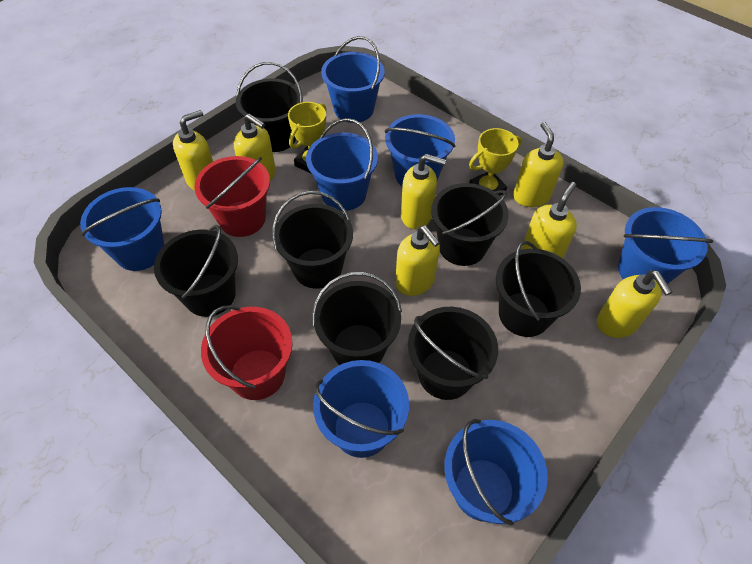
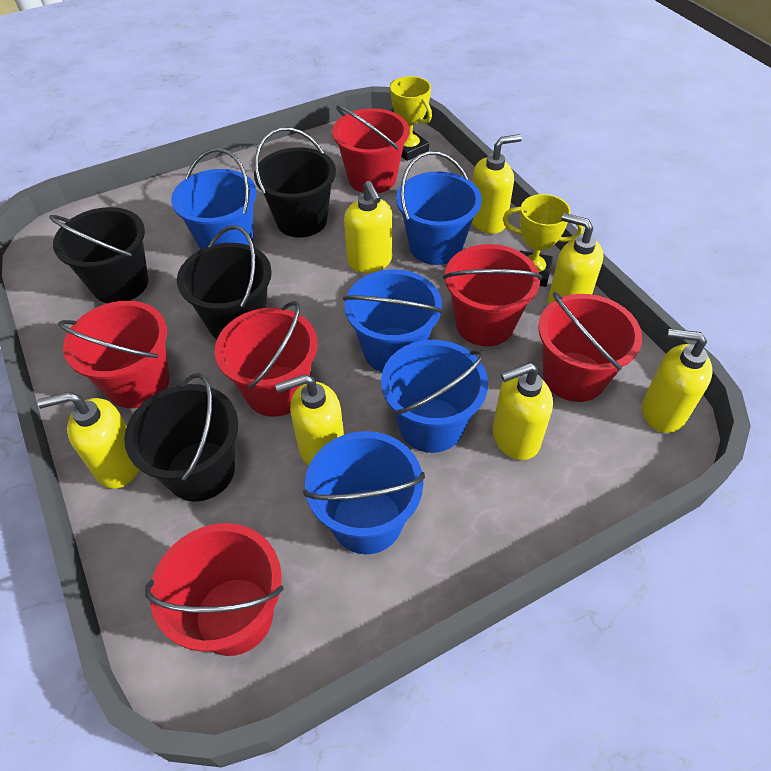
black bucket: 7 -> 4
blue bucket: 7 -> 5
red bucket: 2 -> 6

